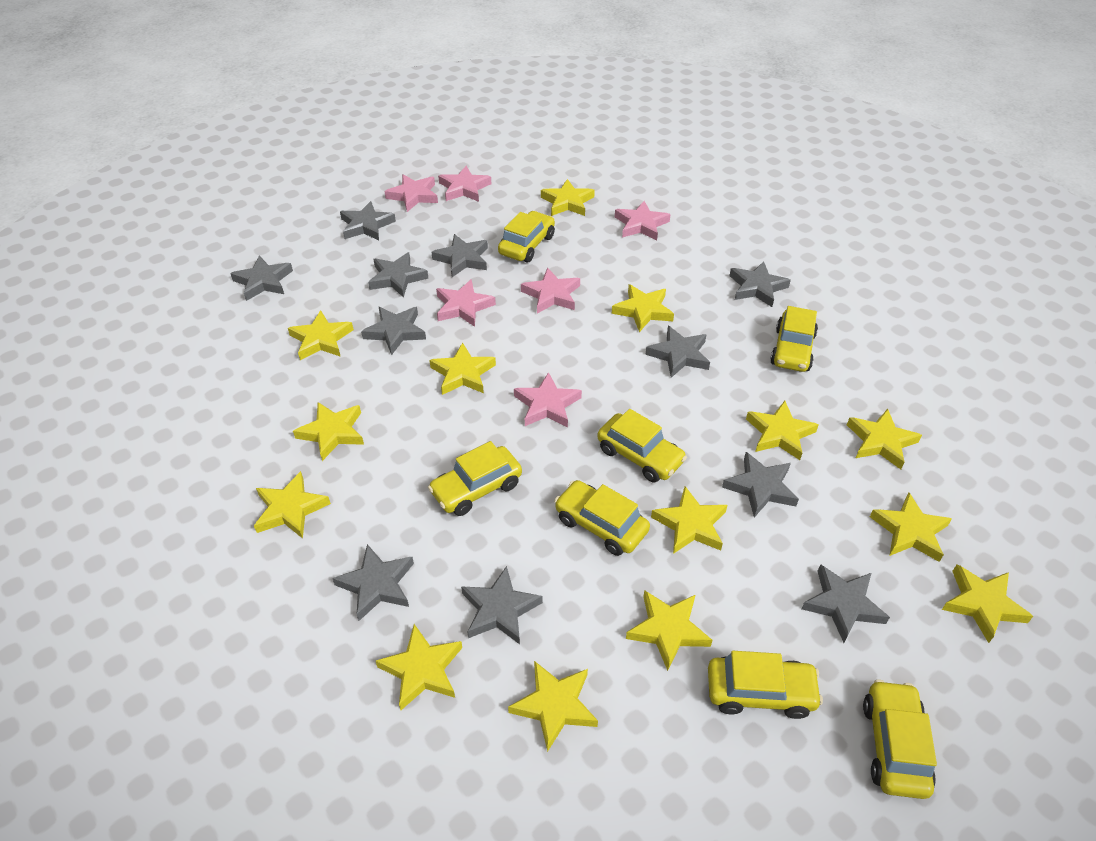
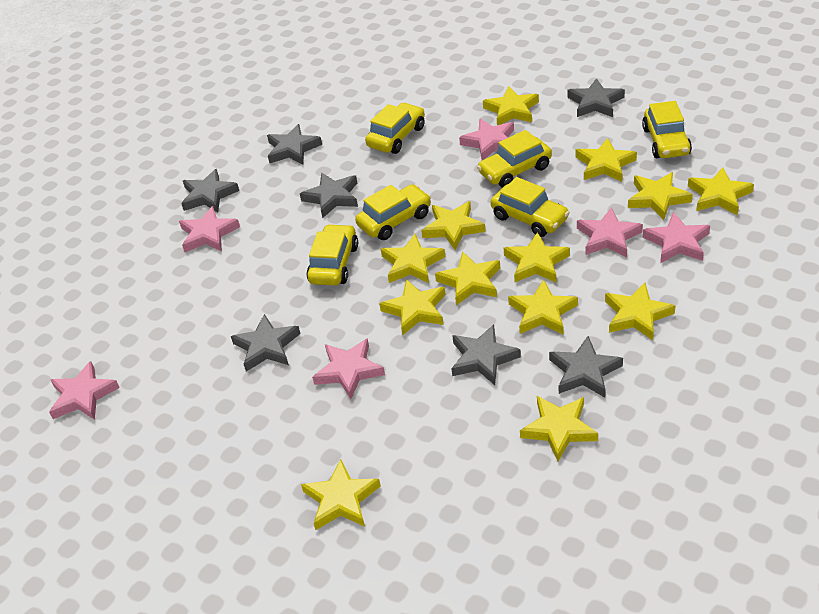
grey star: 11 -> 7
yellow car: 7 -> 6
yellow star: 14 -> 13

